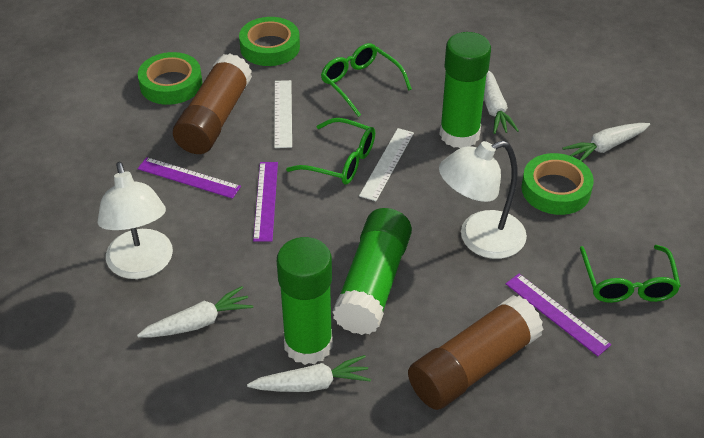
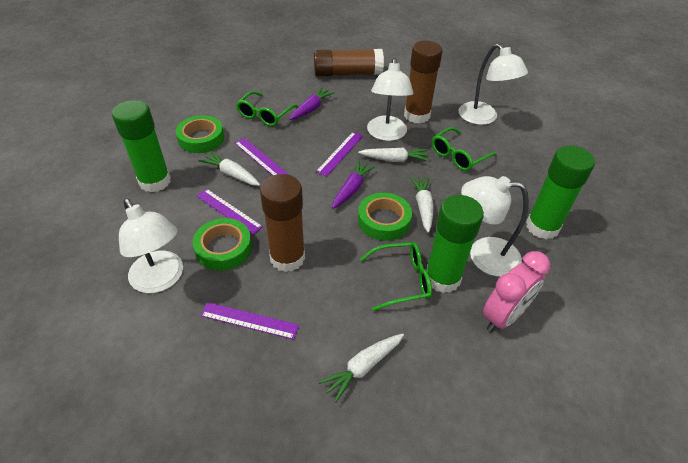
brown glue stick: 2 -> 3
pink clock: 0 -> 1
purple carrot: 0 -> 2
purple ruler: 3 -> 4
white lamp: 2 -> 4
white ruler: 2 -> 0

